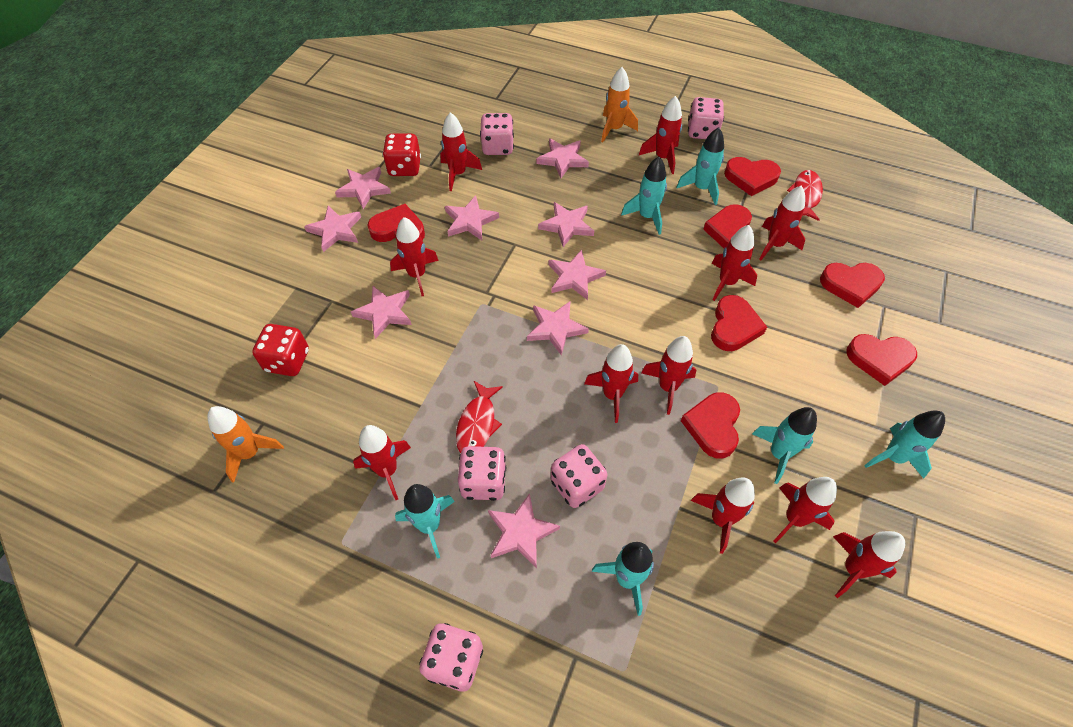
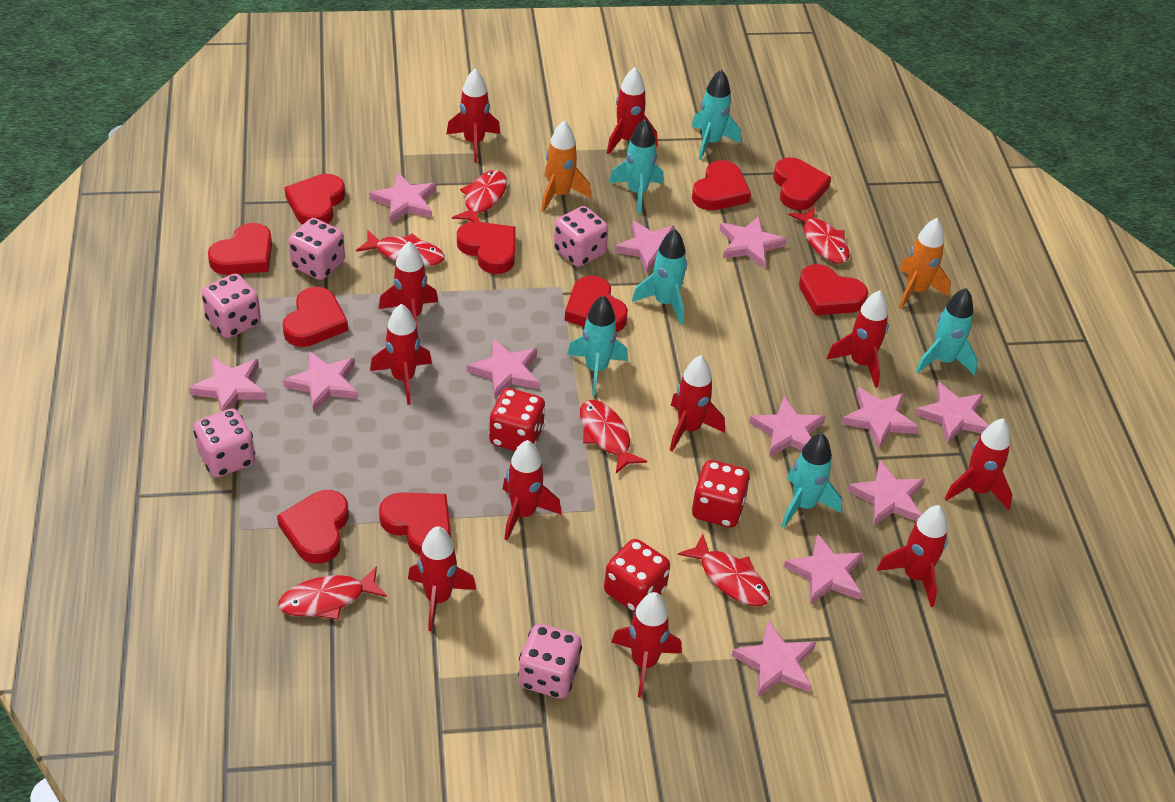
pink star: 9 -> 12
red dice: 2 -> 3
red fish: 2 -> 6
red heart: 7 -> 10

